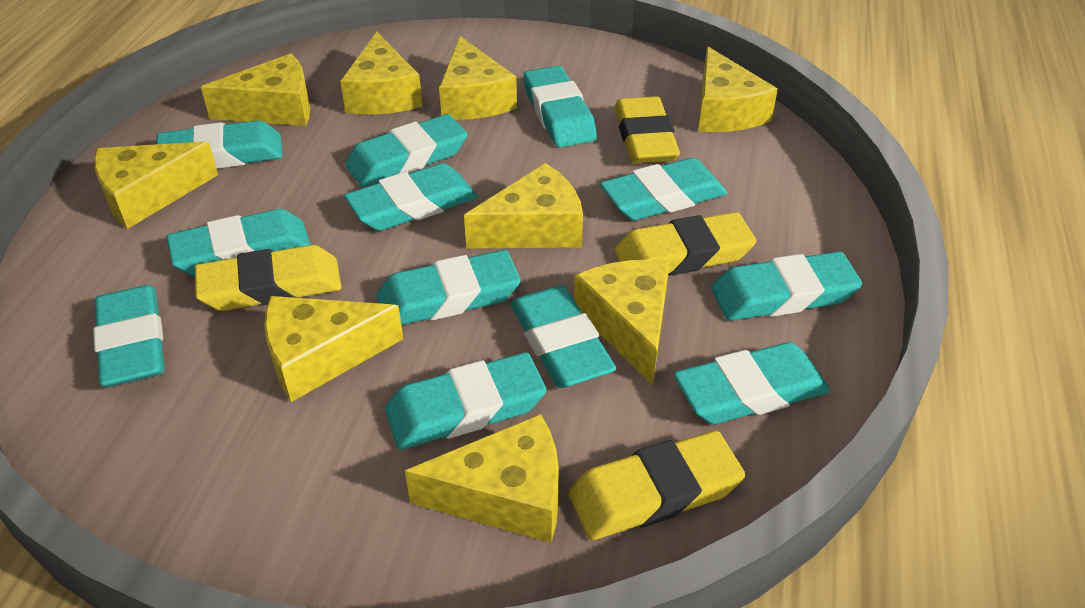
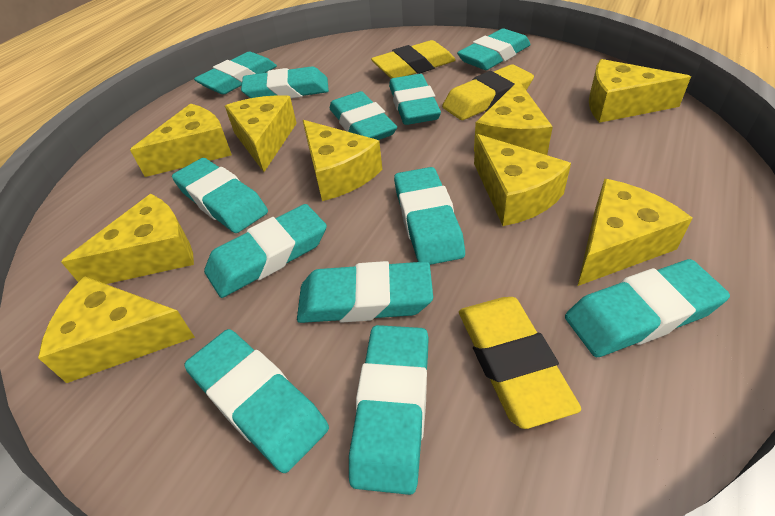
yellow eraser: 4 -> 3

